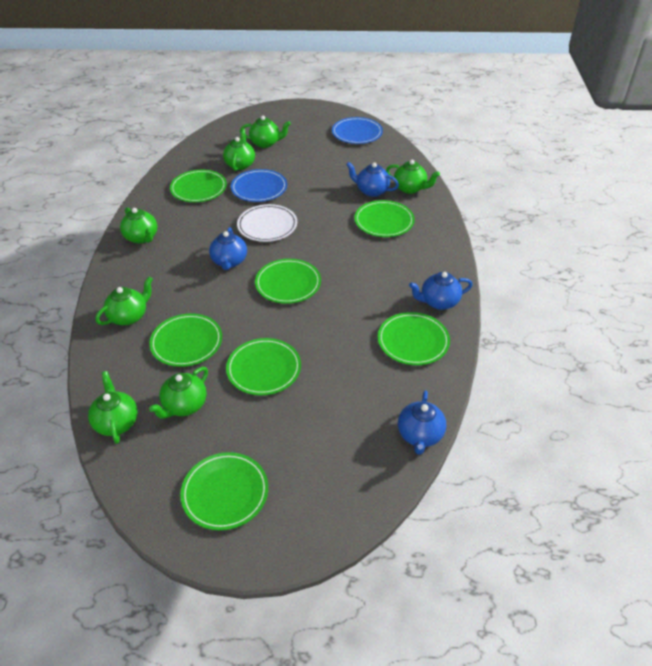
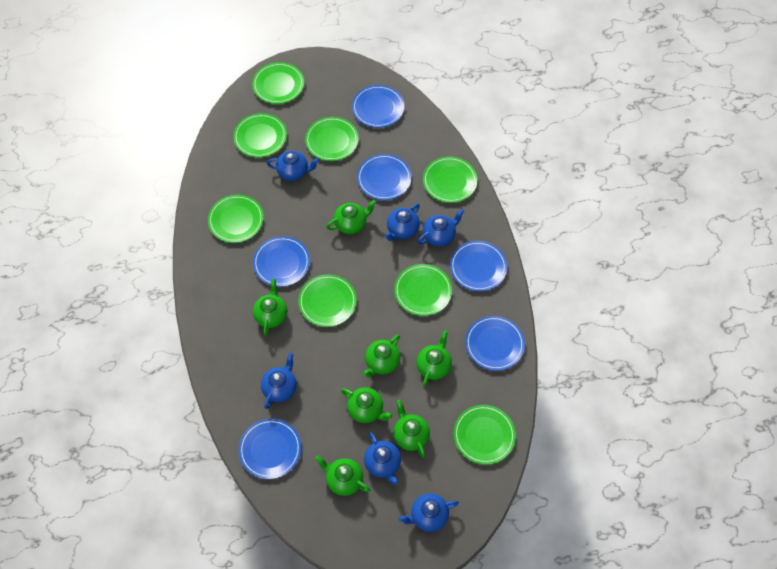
blue plate: 2 -> 6
blue teapot: 4 -> 6
green plate: 7 -> 8
white plate: 1 -> 0

